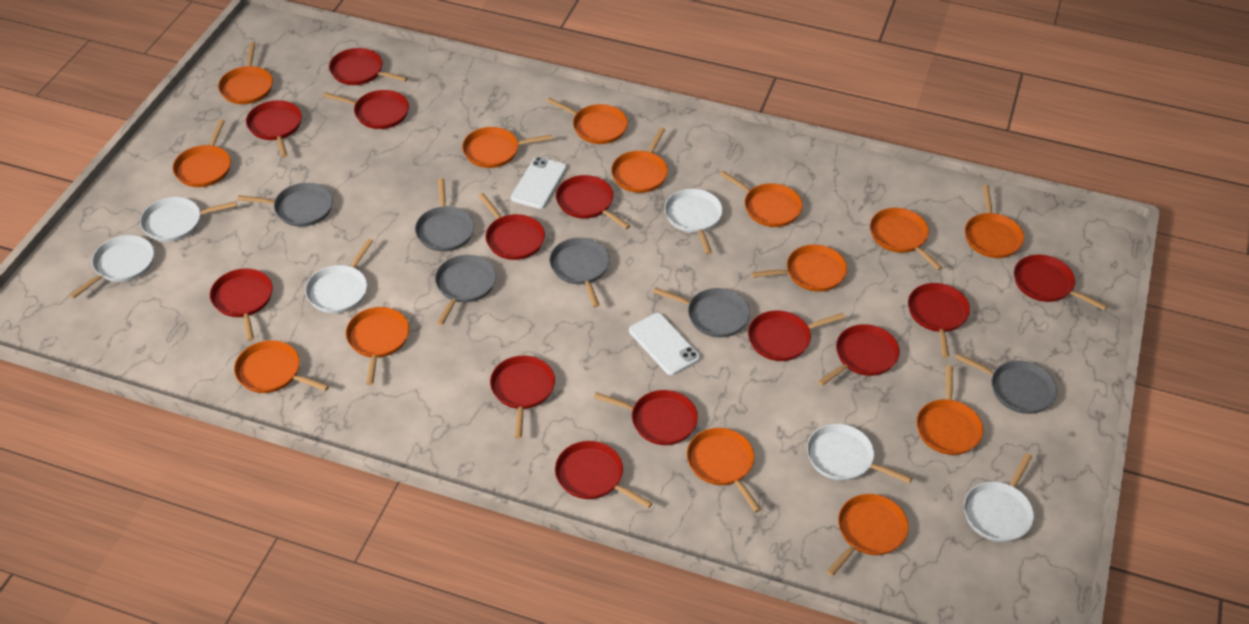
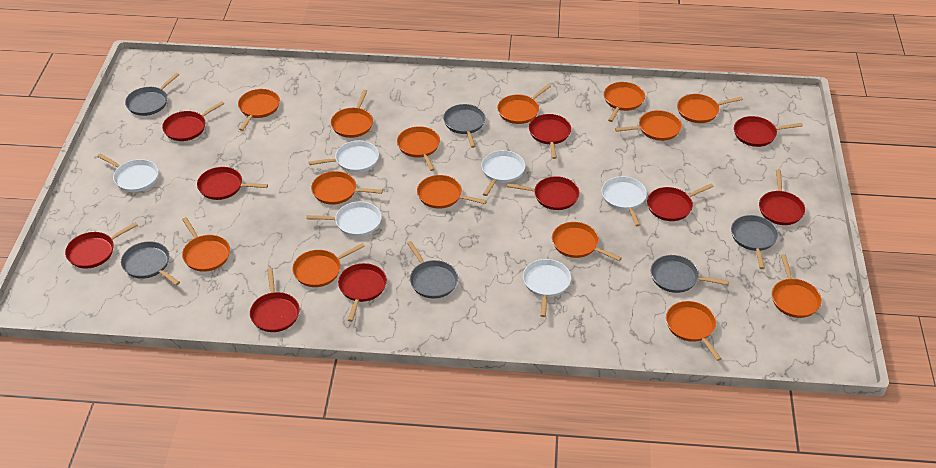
red pan: 13 -> 10
white phone: 2 -> 0

